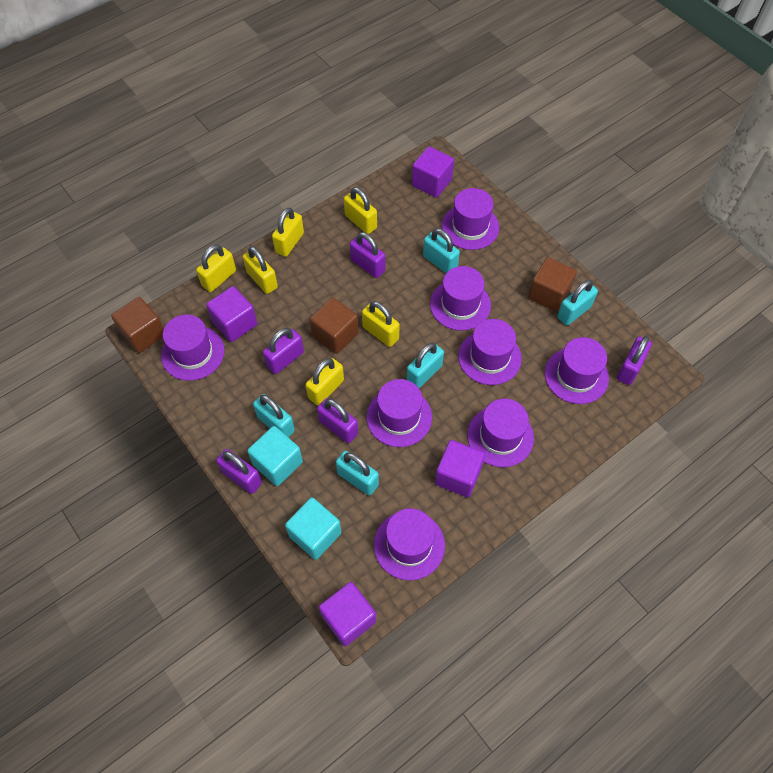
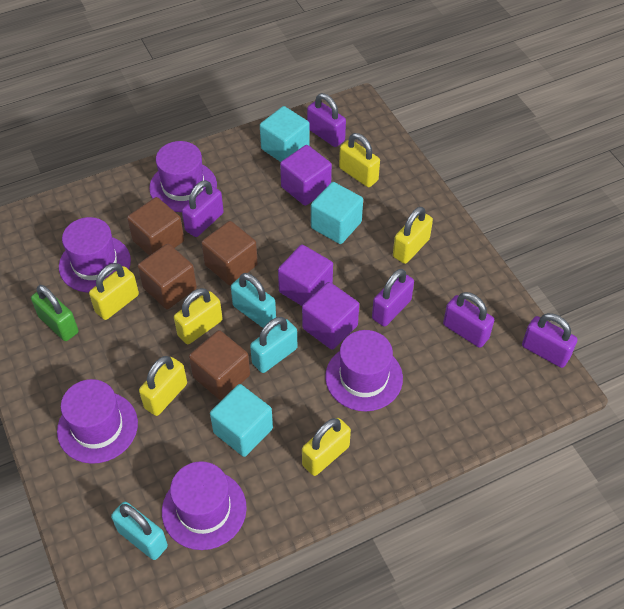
brown cube: 3 -> 4
green padlock: 0 -> 1
purple cube: 4 -> 3
purple hat: 8 -> 5
turquoise cube: 2 -> 3
turquoise padlock: 5 -> 3

